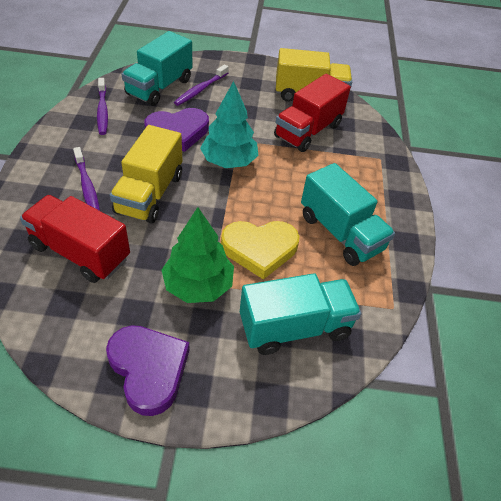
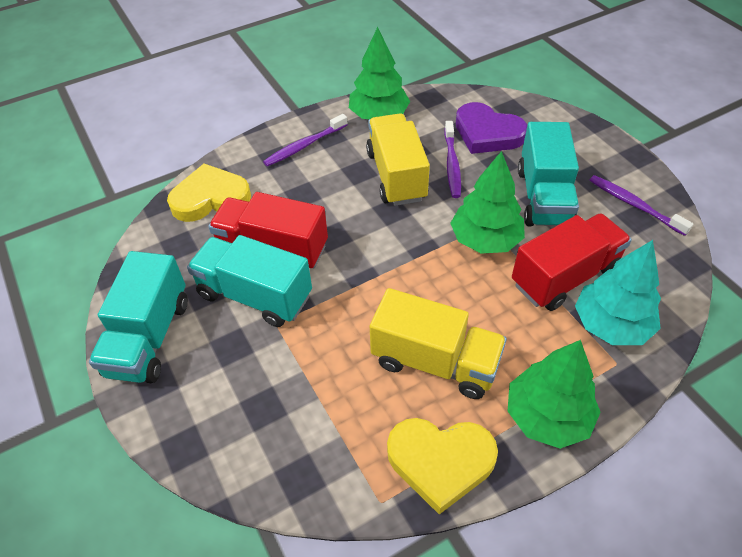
green tree: 1 -> 3
purple heart: 2 -> 1
yellow heart: 1 -> 2

